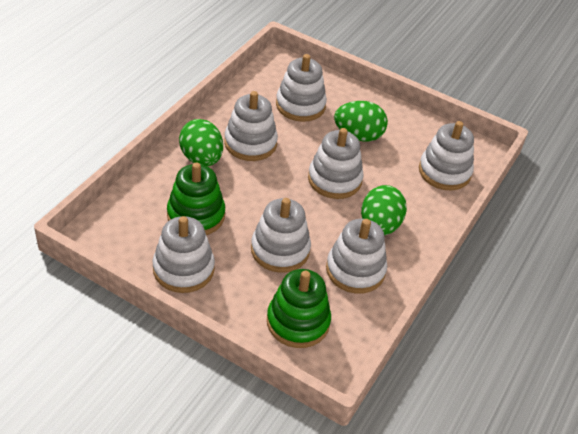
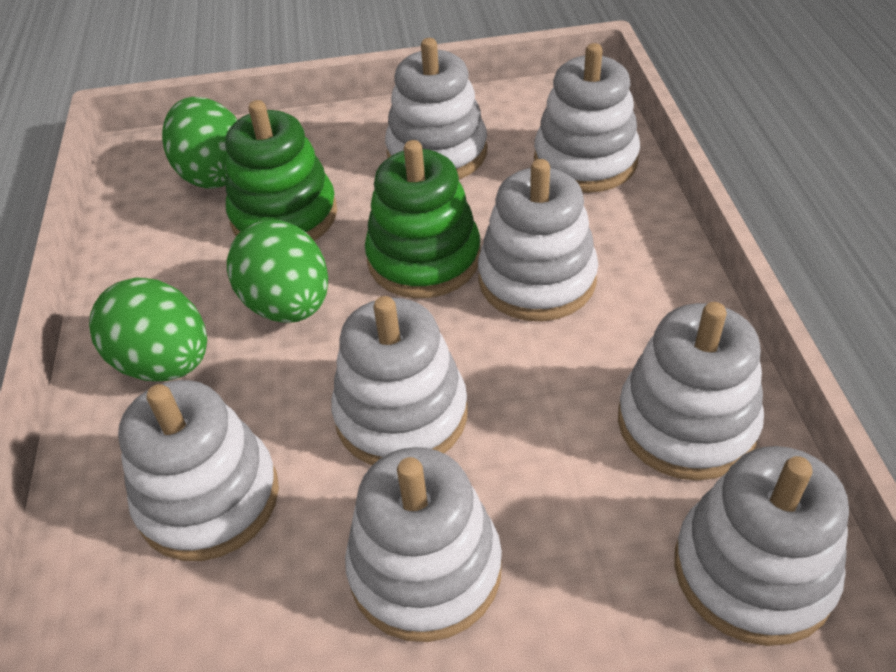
white stacking toy: 7 -> 8

